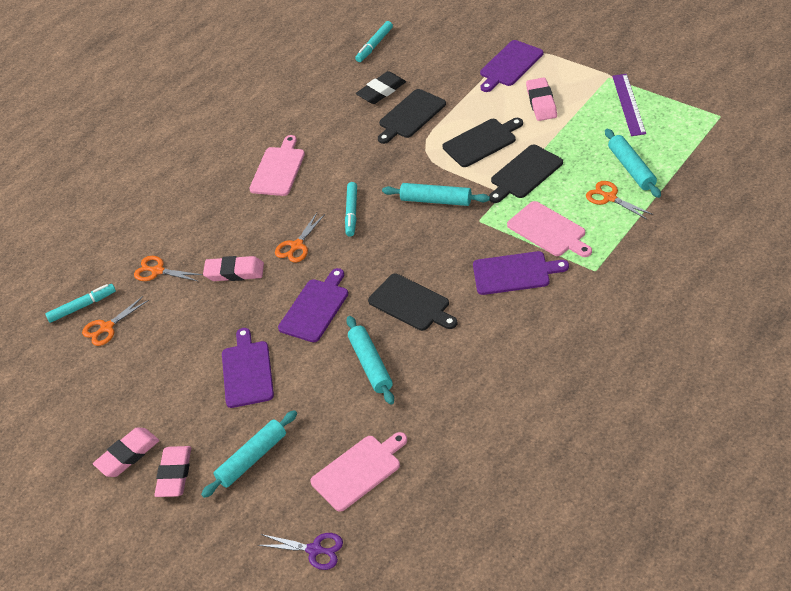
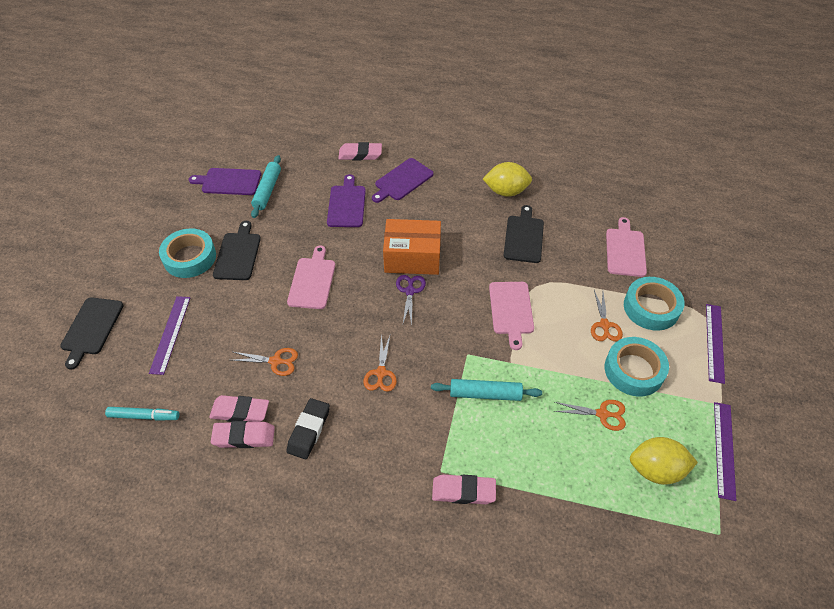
black cutting board: 4 -> 3
orange box: 0 -> 1
purple cutting board: 4 -> 3
purple ruler: 1 -> 3
turquoise marker: 3 -> 1
turquoise rolling pin: 4 -> 2
turquoise tape: 0 -> 3
yellow lemon: 0 -> 2

